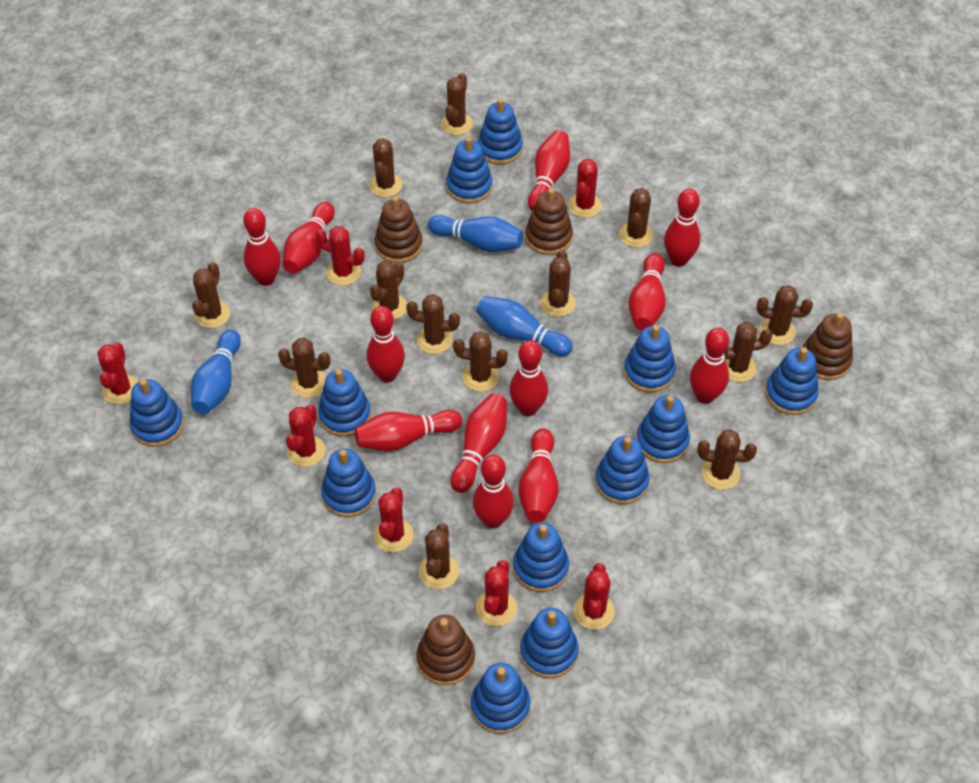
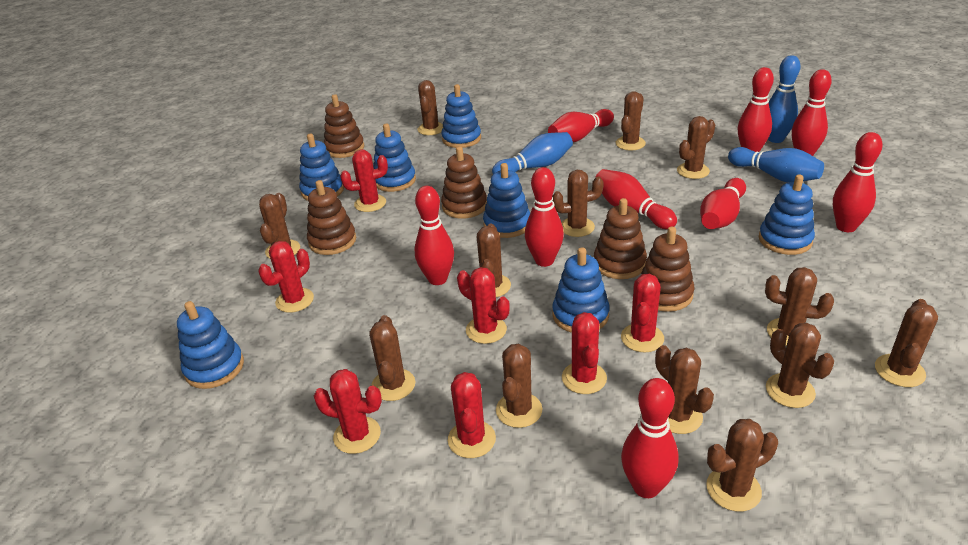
blue stacking toy: 12 -> 7
brown stacking toy: 4 -> 5
red bowling pin: 12 -> 9

